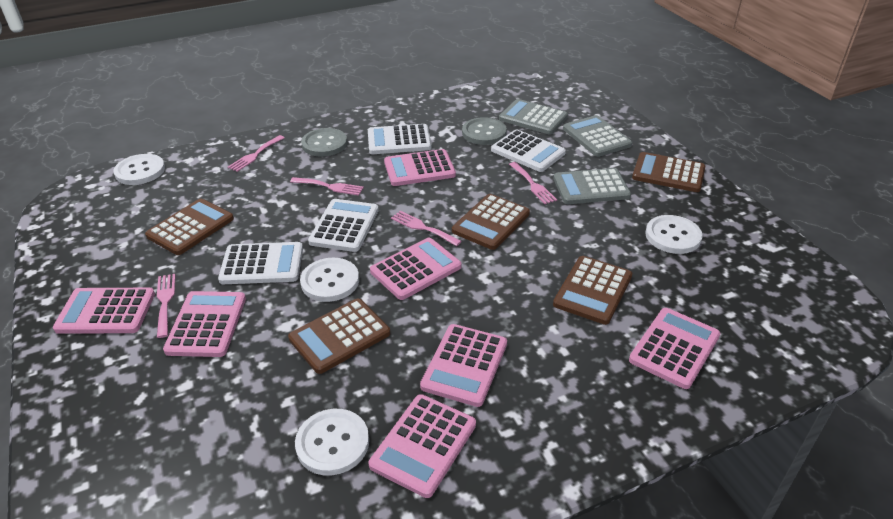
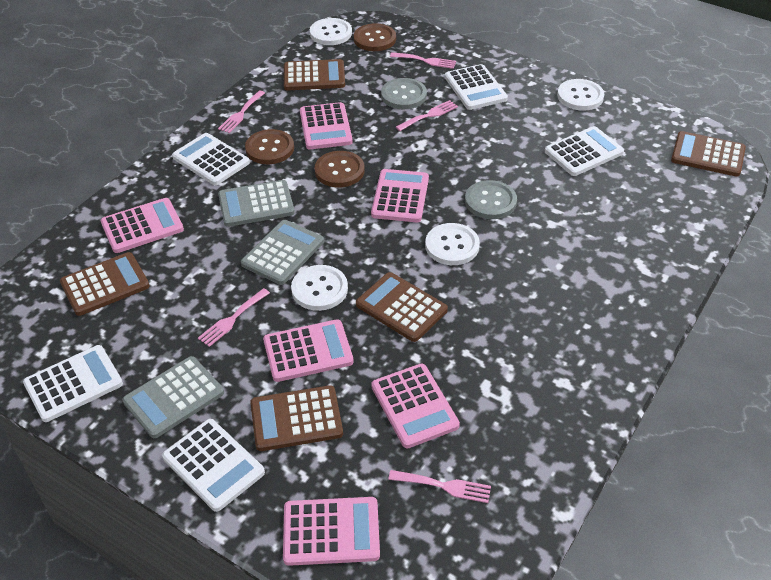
brown button: 0 -> 3
pink calculator: 7 -> 6
white calculator: 4 -> 5

